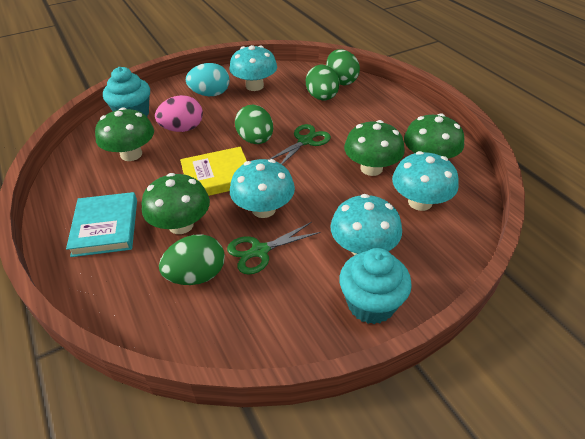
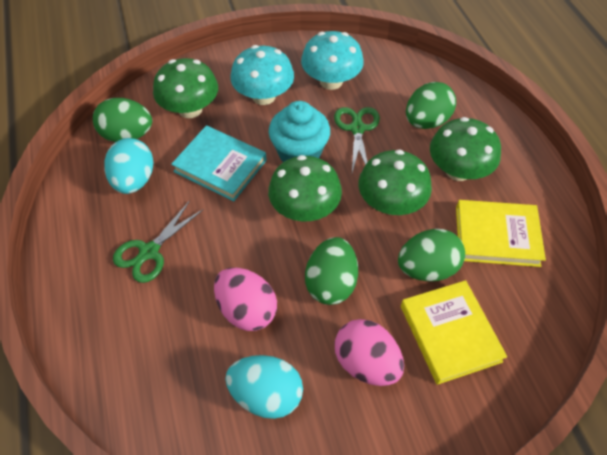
pink egg: 1 -> 2
turquoise cupcake: 2 -> 1
turquoise egg: 1 -> 2
turquoise mushroom: 4 -> 2
yellow book: 1 -> 2

